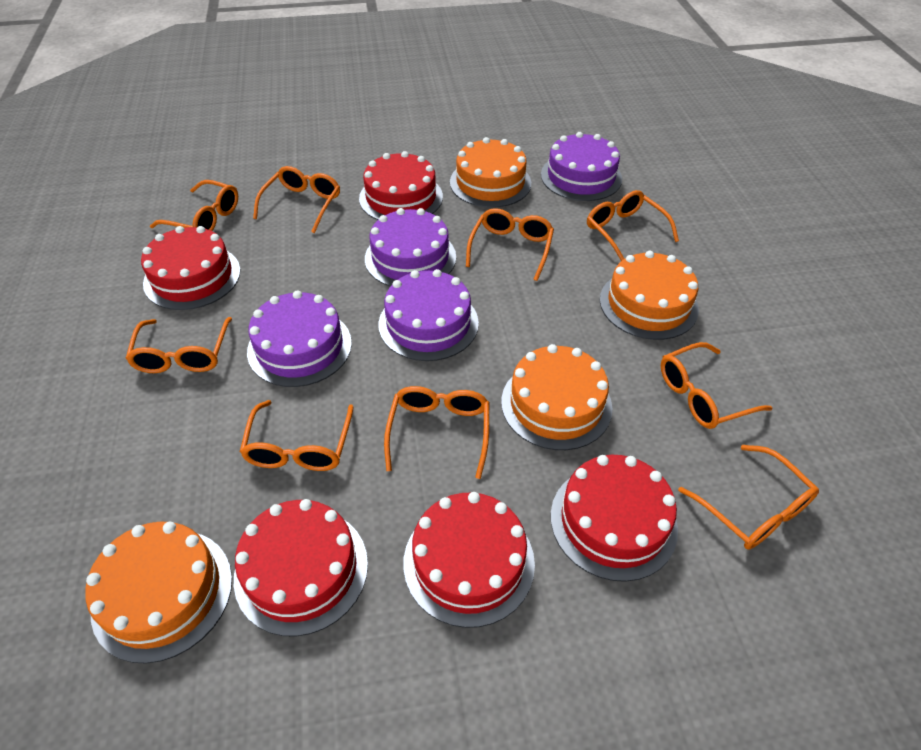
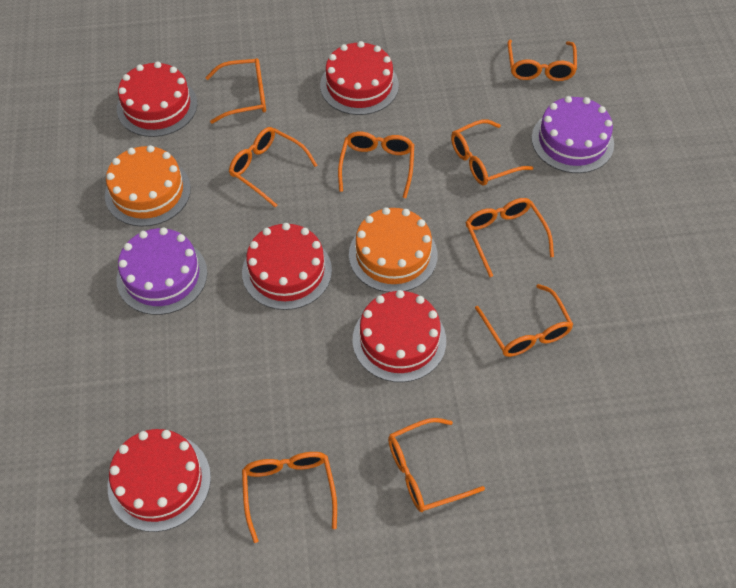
orange cake: 4 -> 2
purple cake: 4 -> 2

